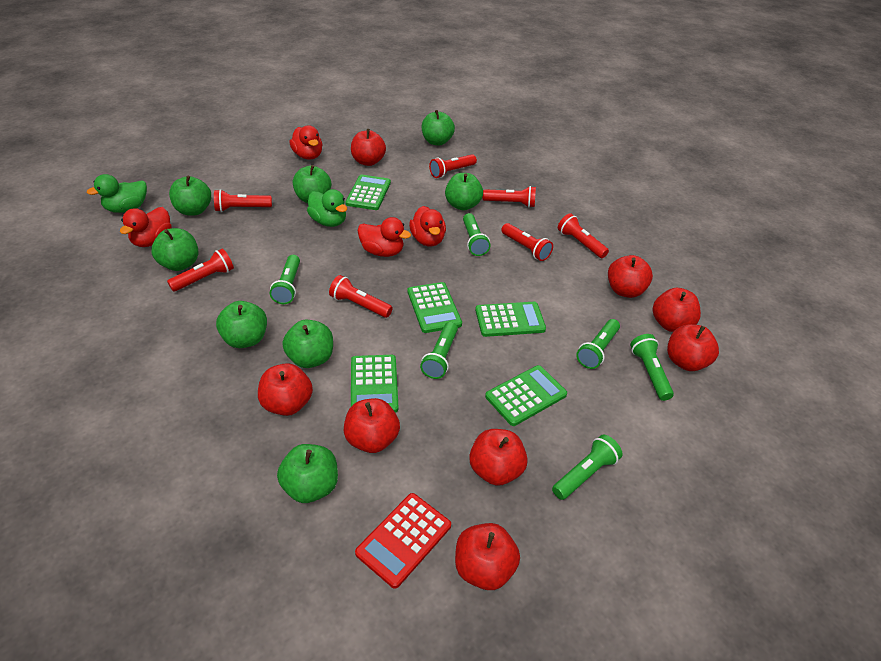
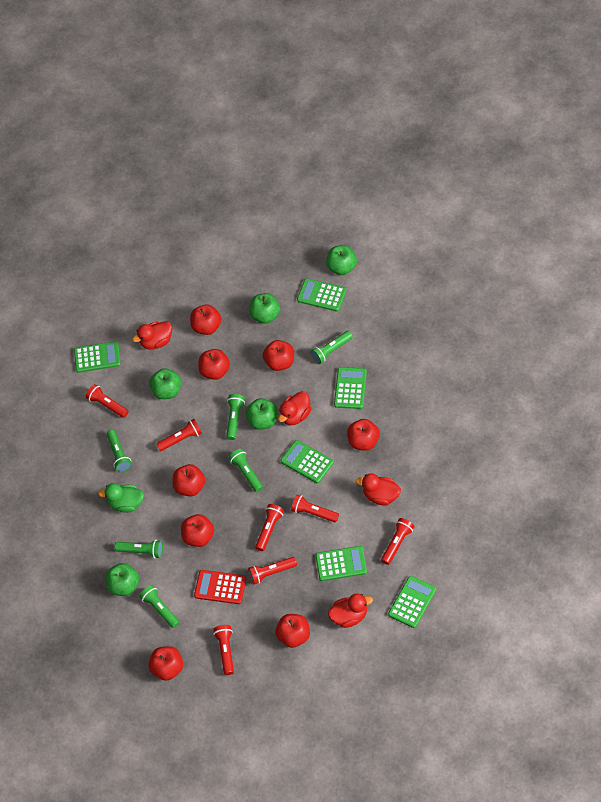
green apple: 8 -> 5
green calculator: 5 -> 6
green duck: 2 -> 1

